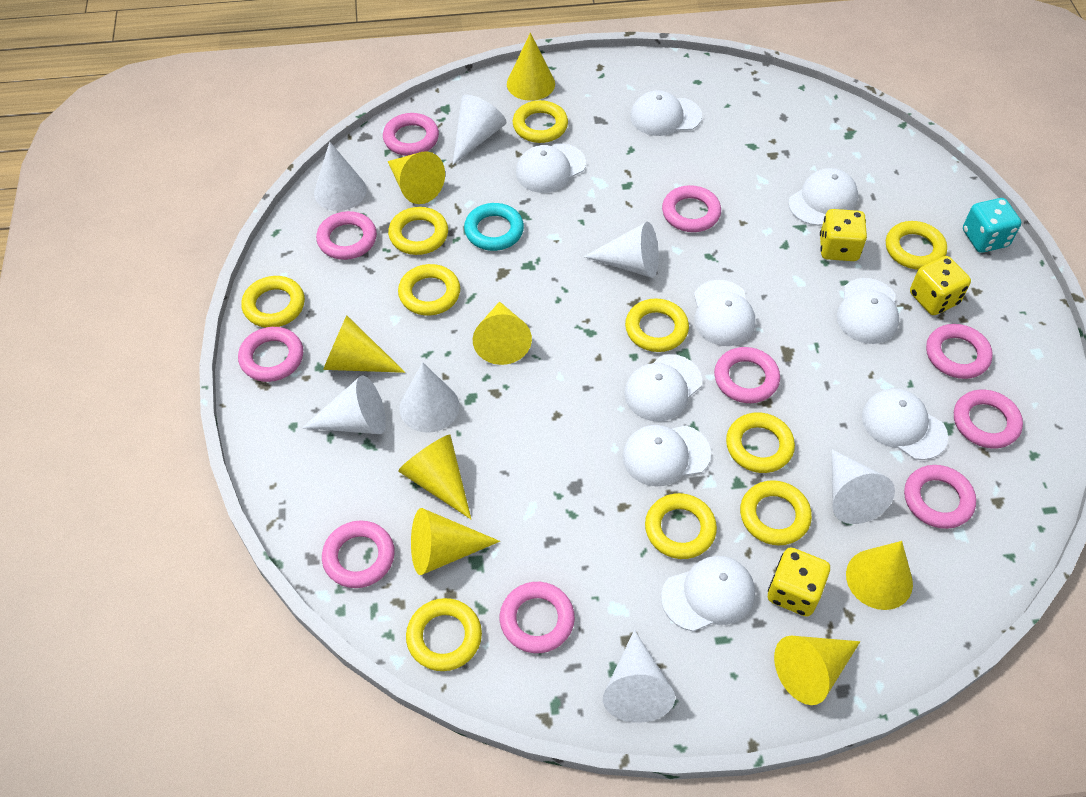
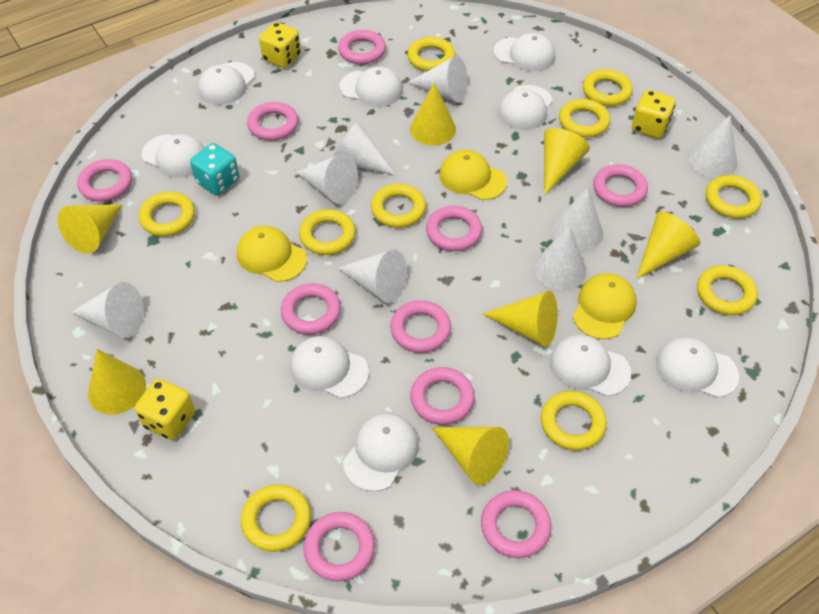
turquoise ring: 1 -> 0
white cone: 7 -> 8
yellow cap: 0 -> 3
yellow cone: 8 -> 7

